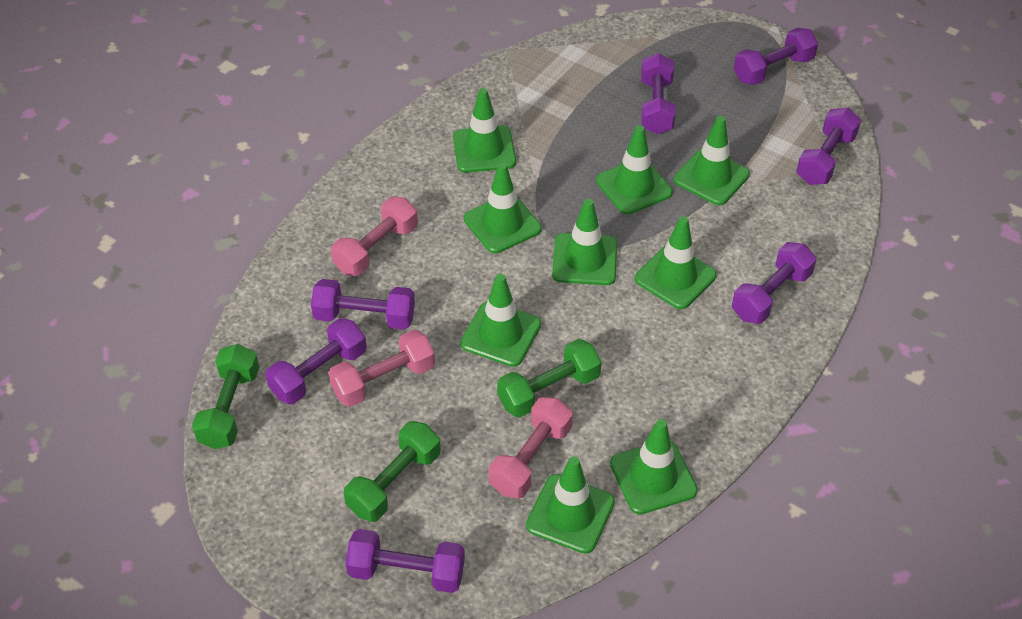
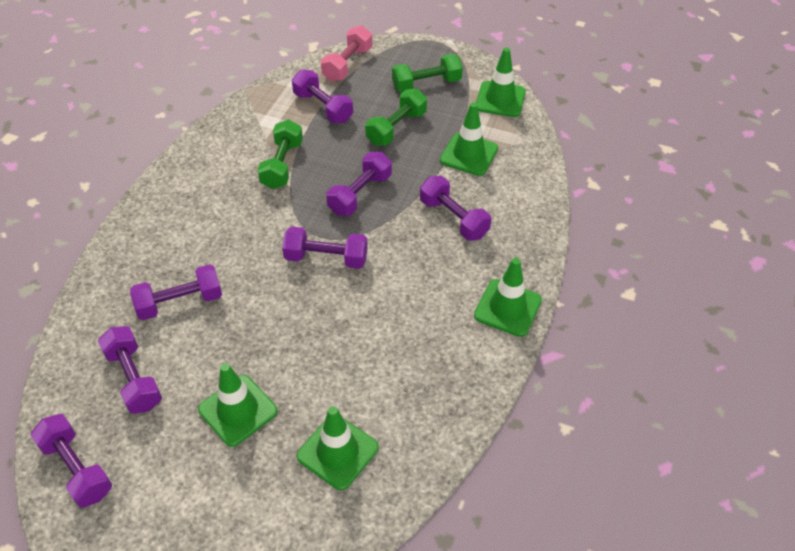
green traffic cone: 9 -> 5
pink dumbbell: 3 -> 1

